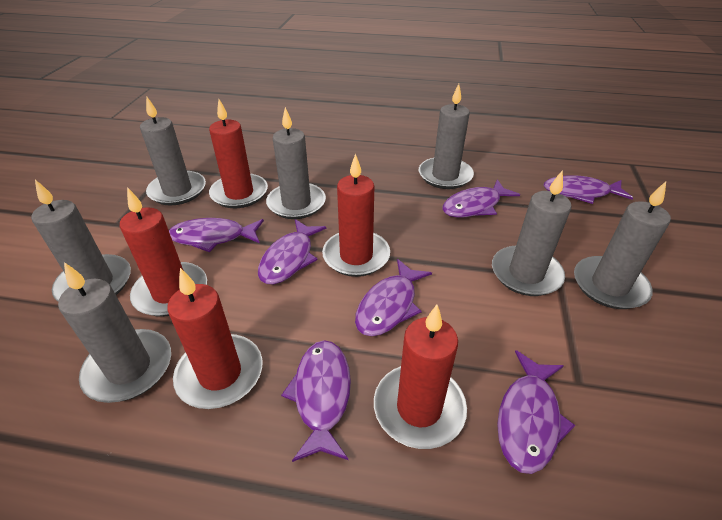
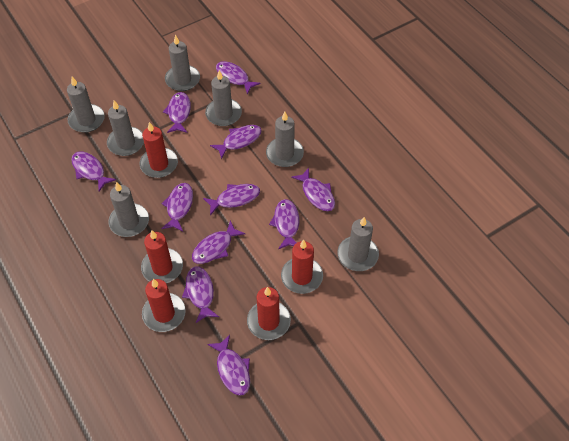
purple fish: 7 -> 11

